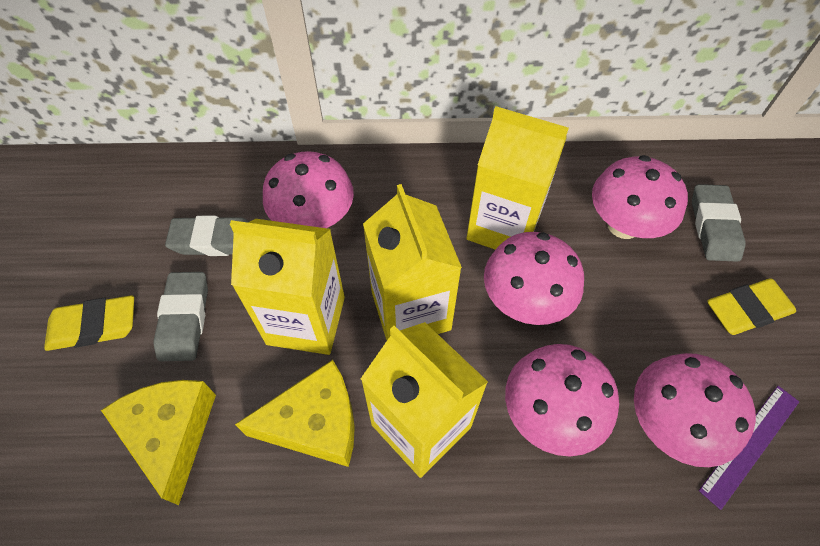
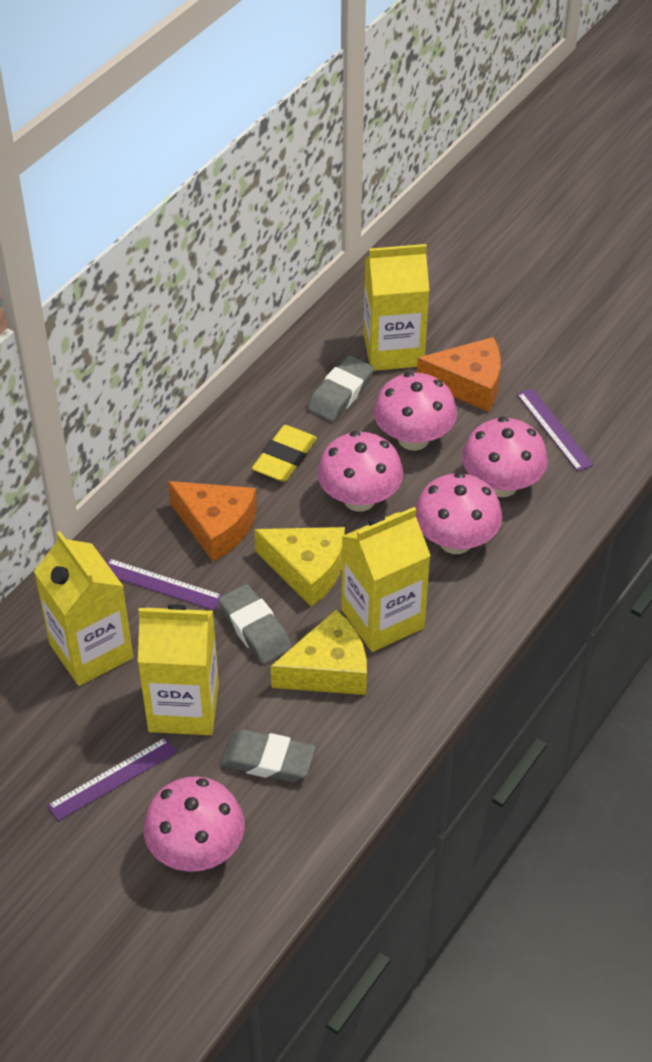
orange cheese: 0 -> 2
purple ruler: 1 -> 3
yellow eraser: 2 -> 1

